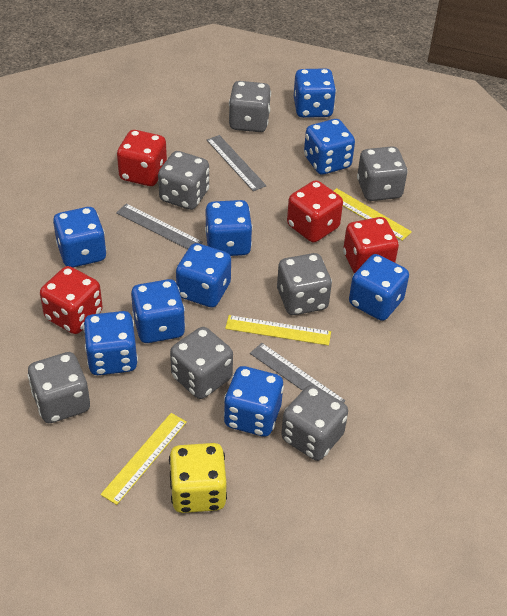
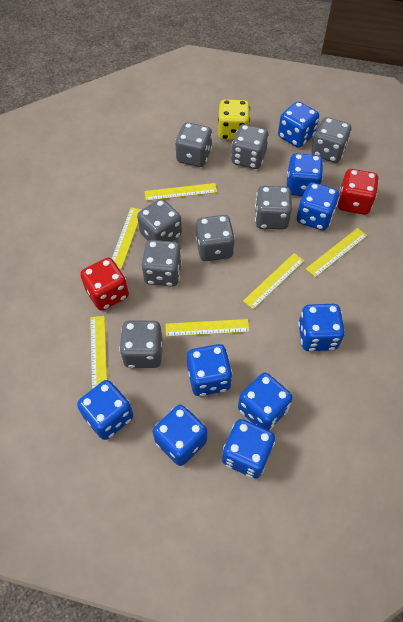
grey dice: 7 -> 8
grey ruler: 3 -> 0
red dice: 4 -> 2
yellow ruler: 3 -> 6

